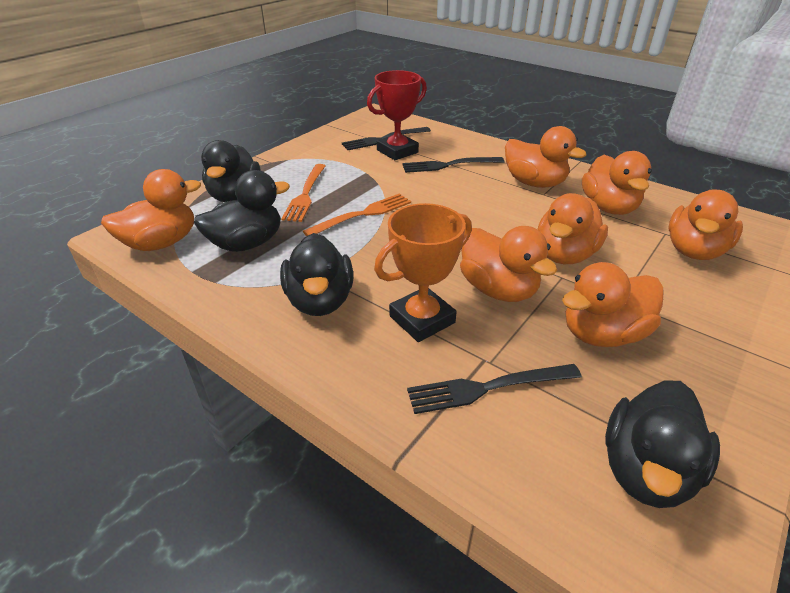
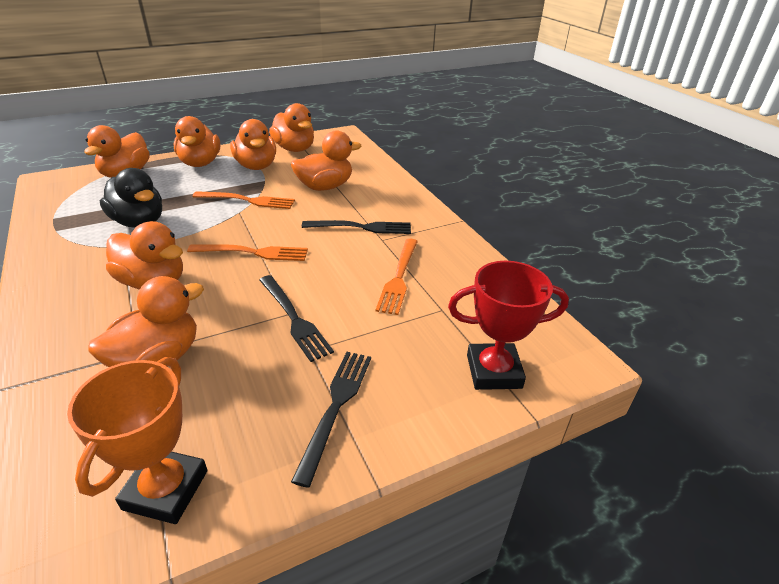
black duck: 4 -> 1
orange fork: 2 -> 3

